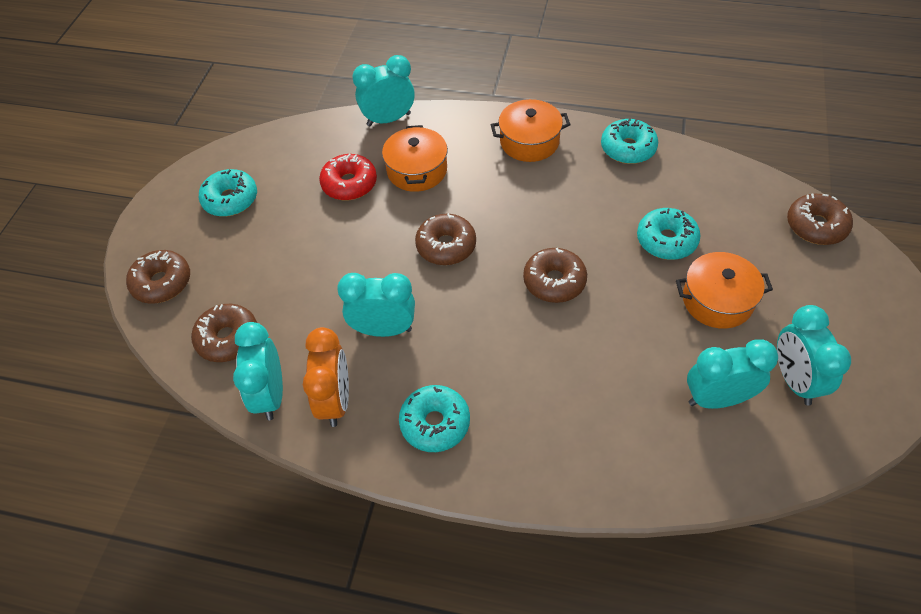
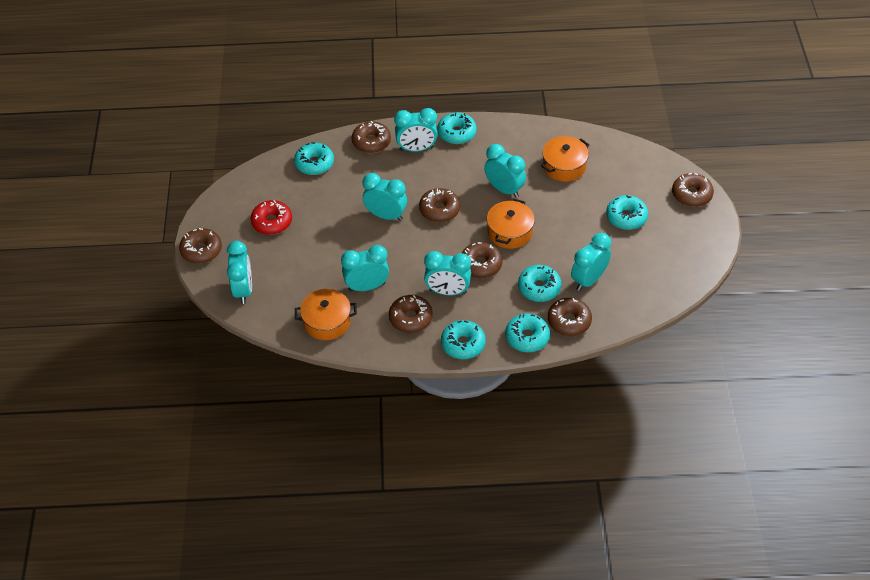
brown donut: 5 -> 7
orange clock: 1 -> 0
turquoise clock: 5 -> 7
turquoise donut: 4 -> 6

